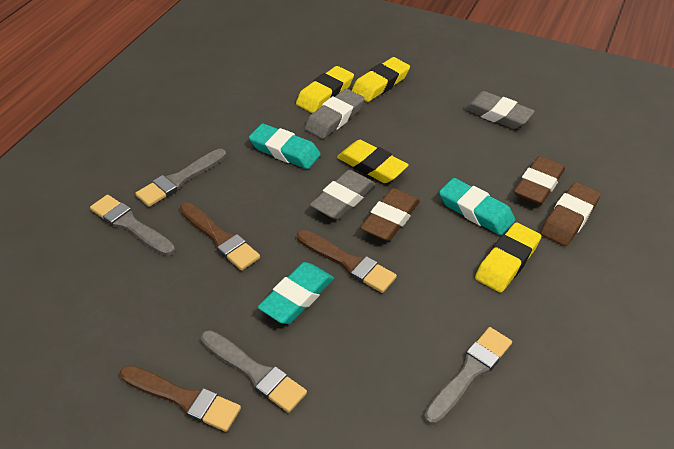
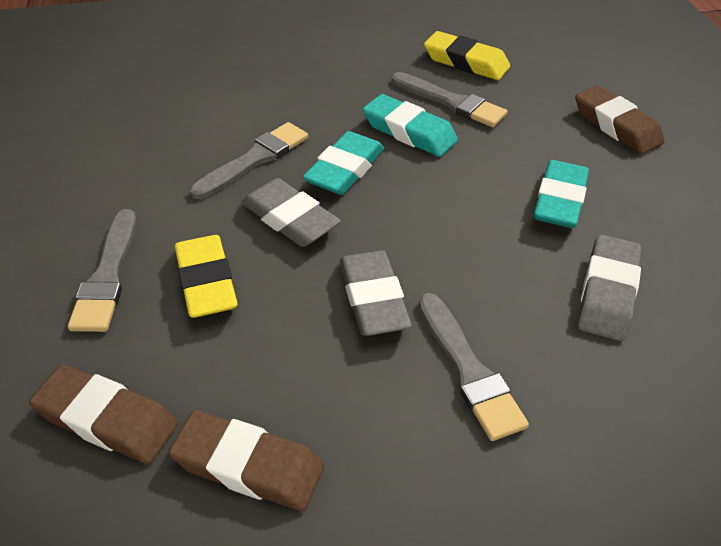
brown brush: 3 -> 0
yellow eraser: 4 -> 2

